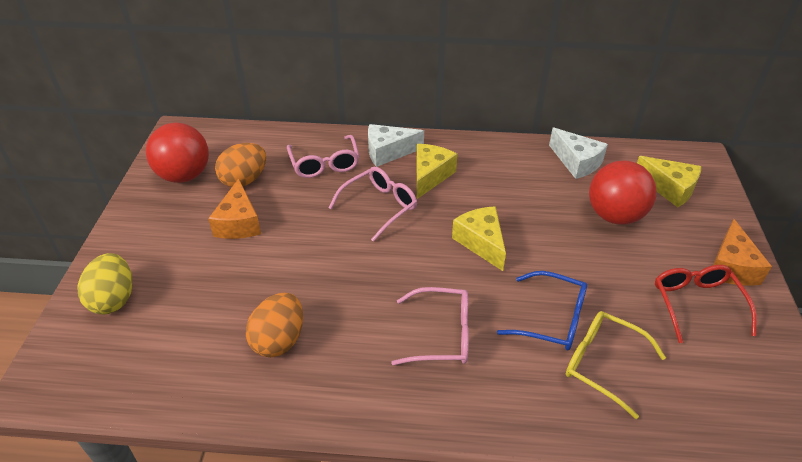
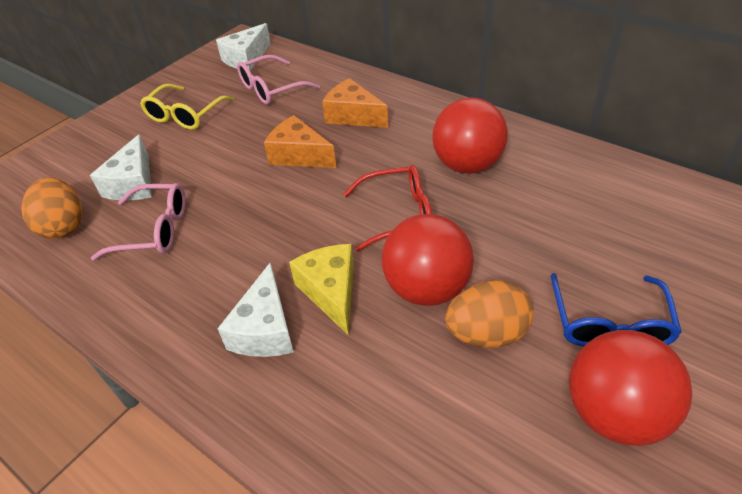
pink glasses: 3 -> 2
red ball: 2 -> 3
white cheese: 2 -> 3
yellow cheese: 3 -> 1
yellow egg: 1 -> 0

